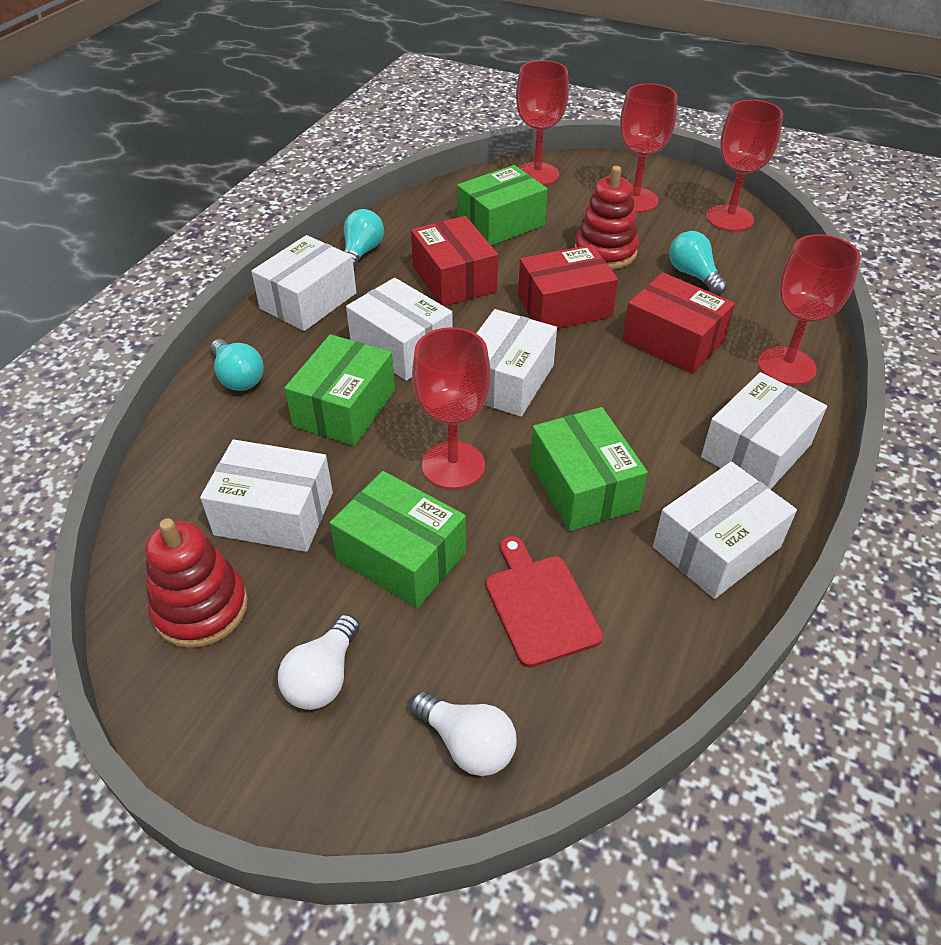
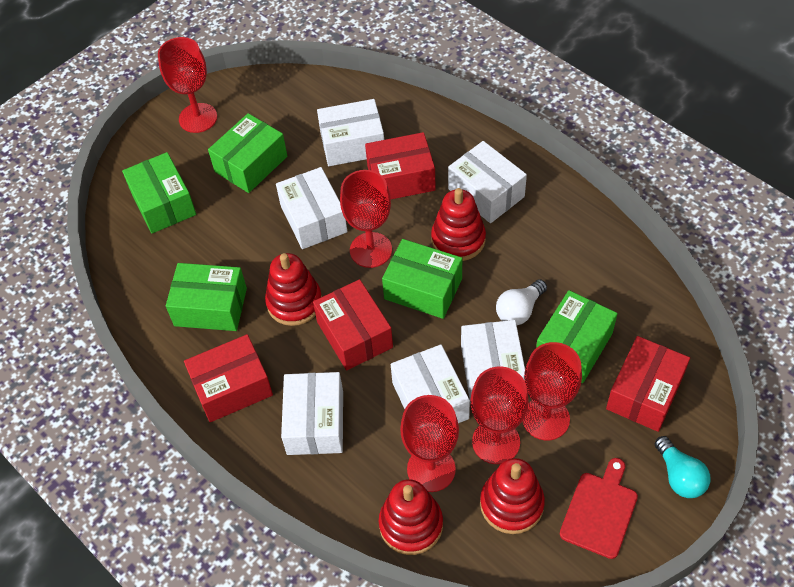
green box: 4 -> 5
red box: 3 -> 4
red stacking toy: 2 -> 4
turquoise light bulb: 3 -> 1
white light bulb: 2 -> 1

